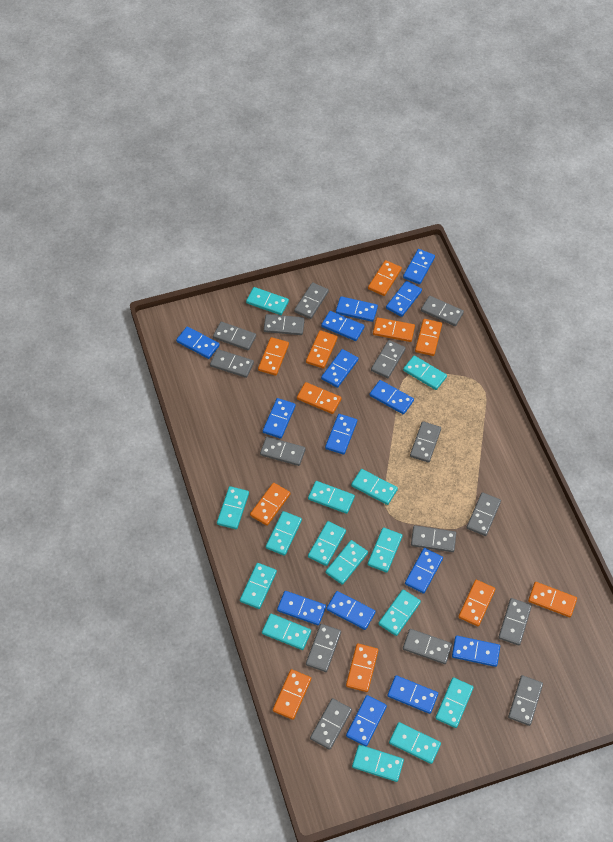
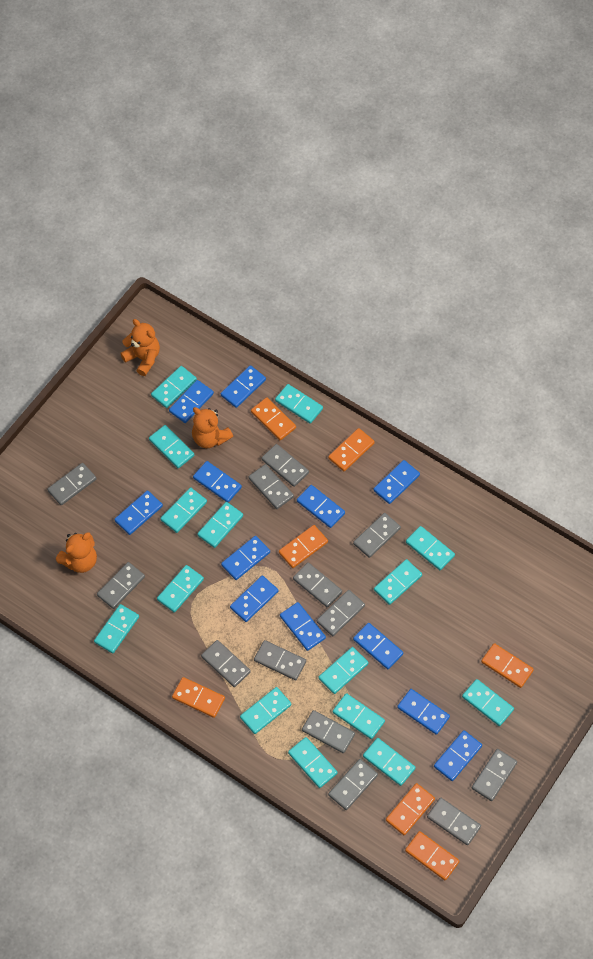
blue domino: 15 -> 12
grey domino: 15 -> 13
orange domino: 11 -> 7
orange teddy bear: 0 -> 3

